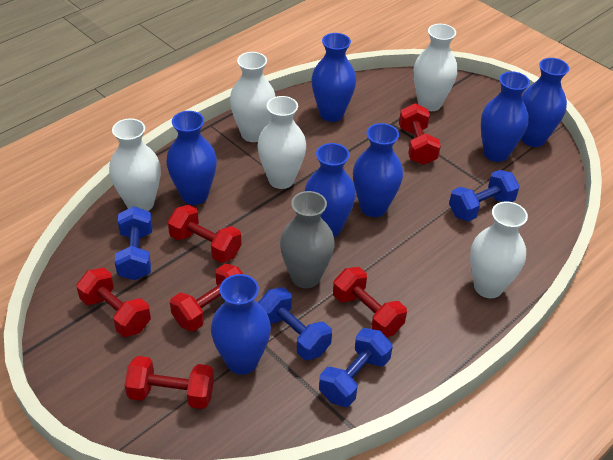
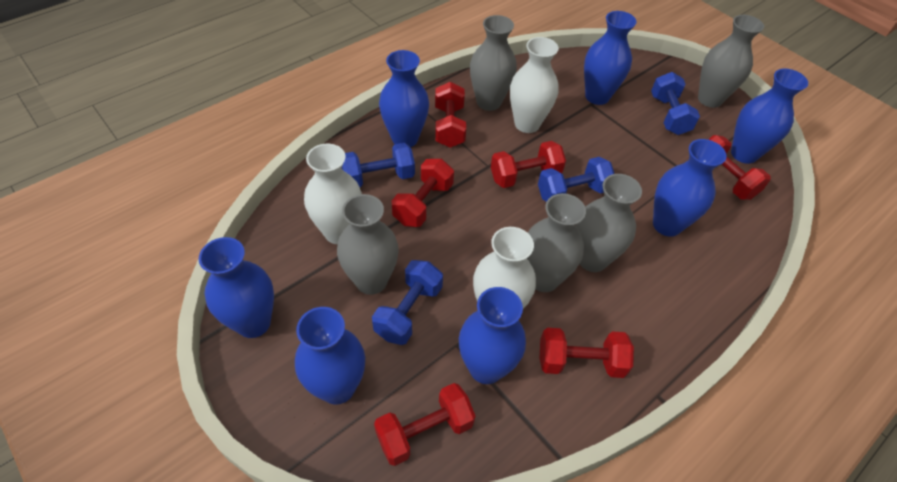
grey vase: 1 -> 5
white vase: 5 -> 3

